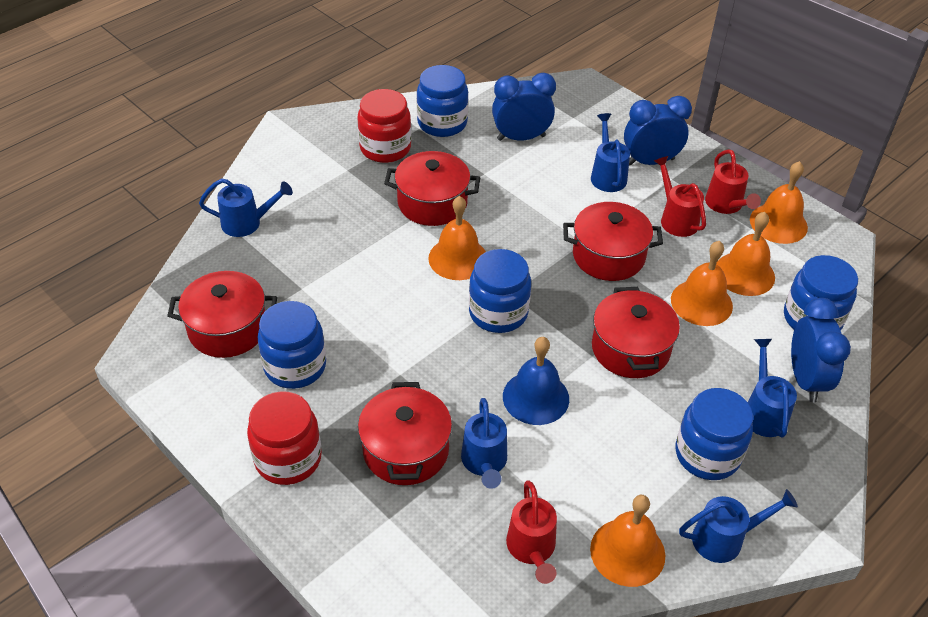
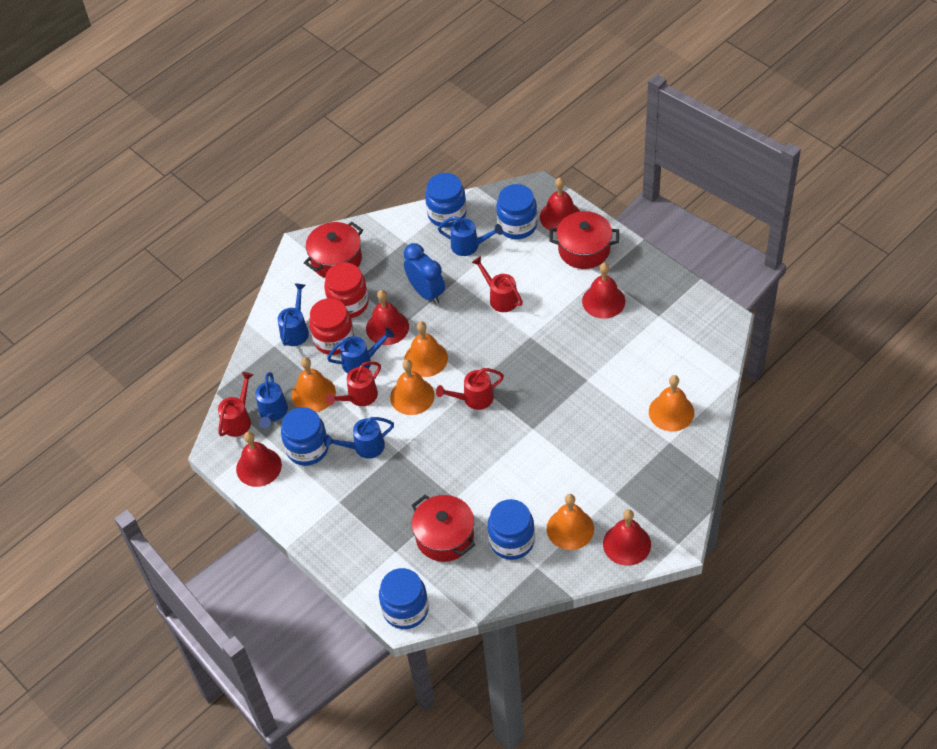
blue bell: 1 -> 0
blue clock: 3 -> 1
red bell: 0 -> 5
red pot: 5 -> 3
red watering can: 3 -> 4

